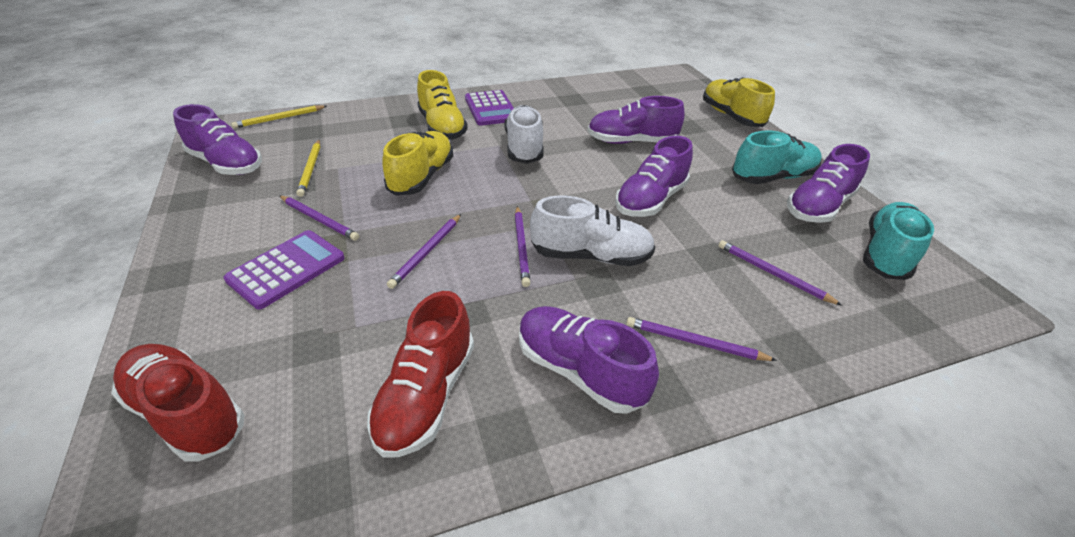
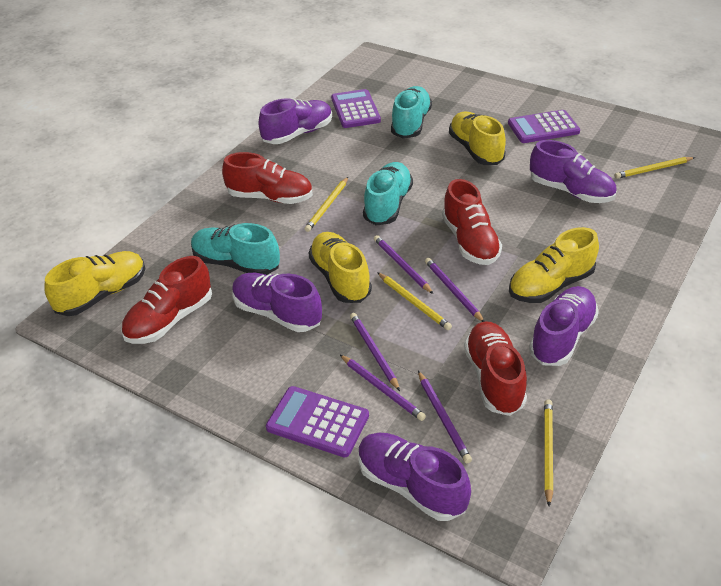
purple calculator: 2 -> 3
red shoe: 2 -> 4
turquoise shoe: 2 -> 3
white shoe: 2 -> 0
yellow pencil: 2 -> 4
yellow shoe: 3 -> 4

